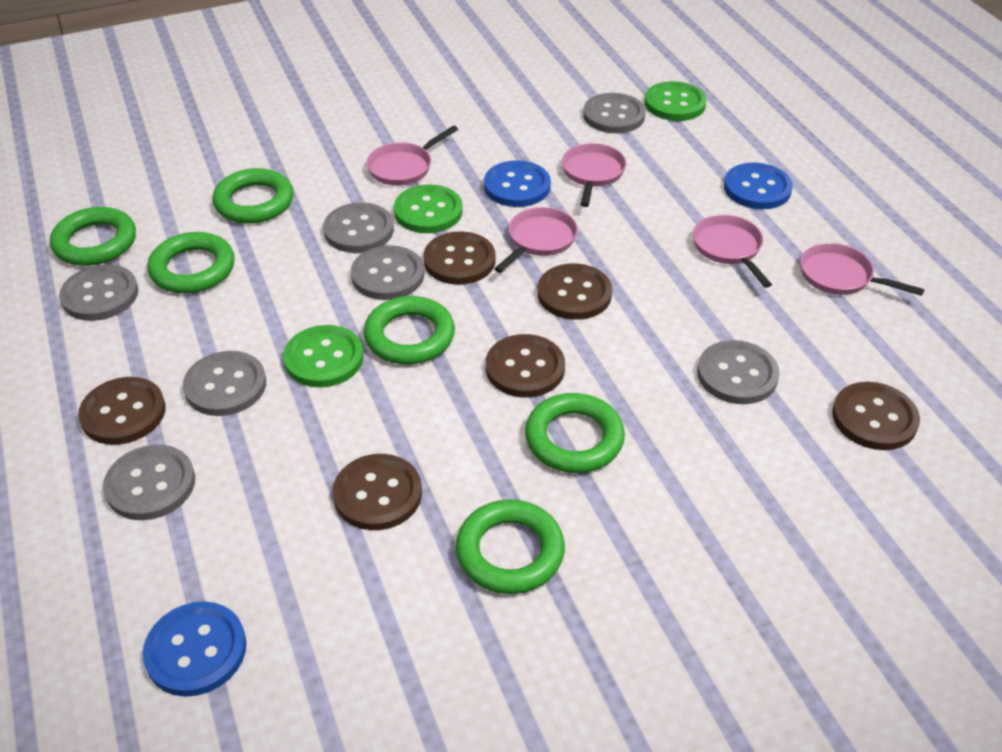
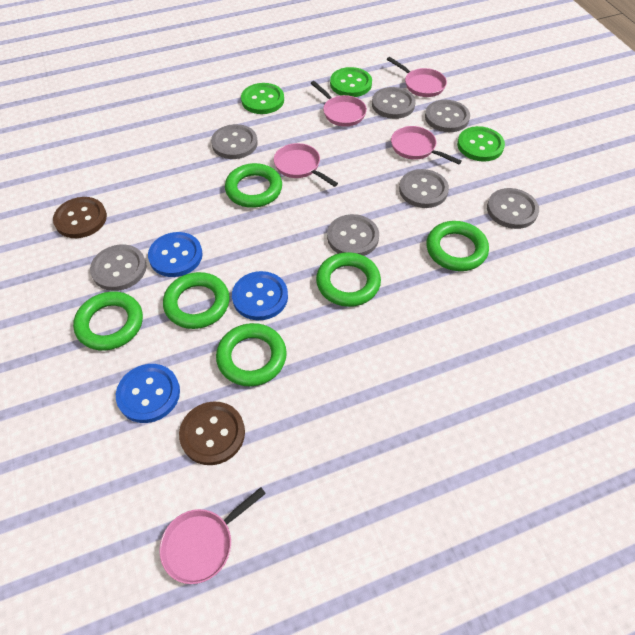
brown button: 6 -> 2

